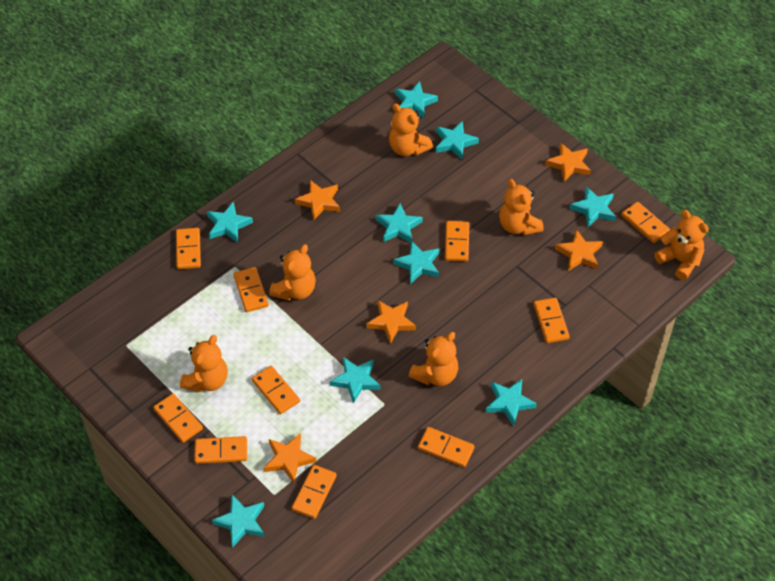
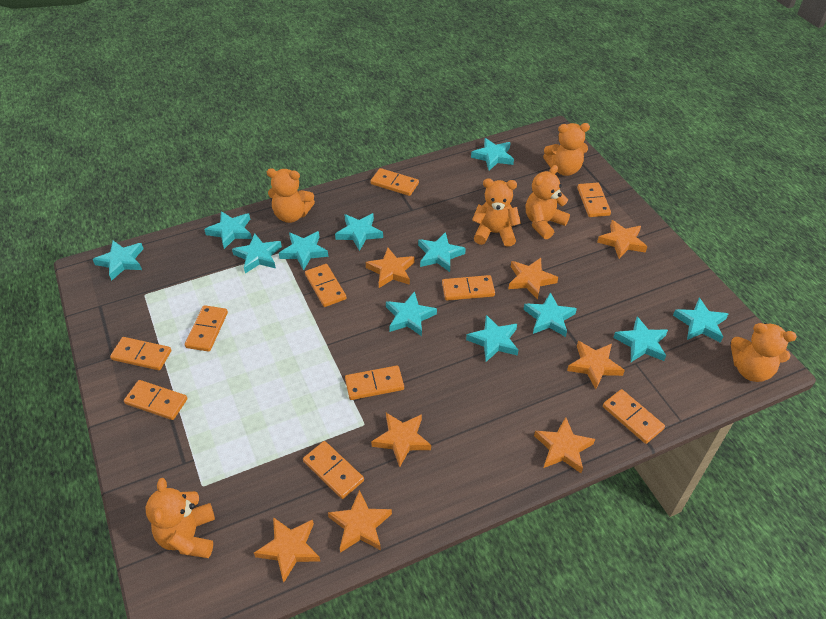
orange star: 5 -> 8
turquoise star: 9 -> 12

